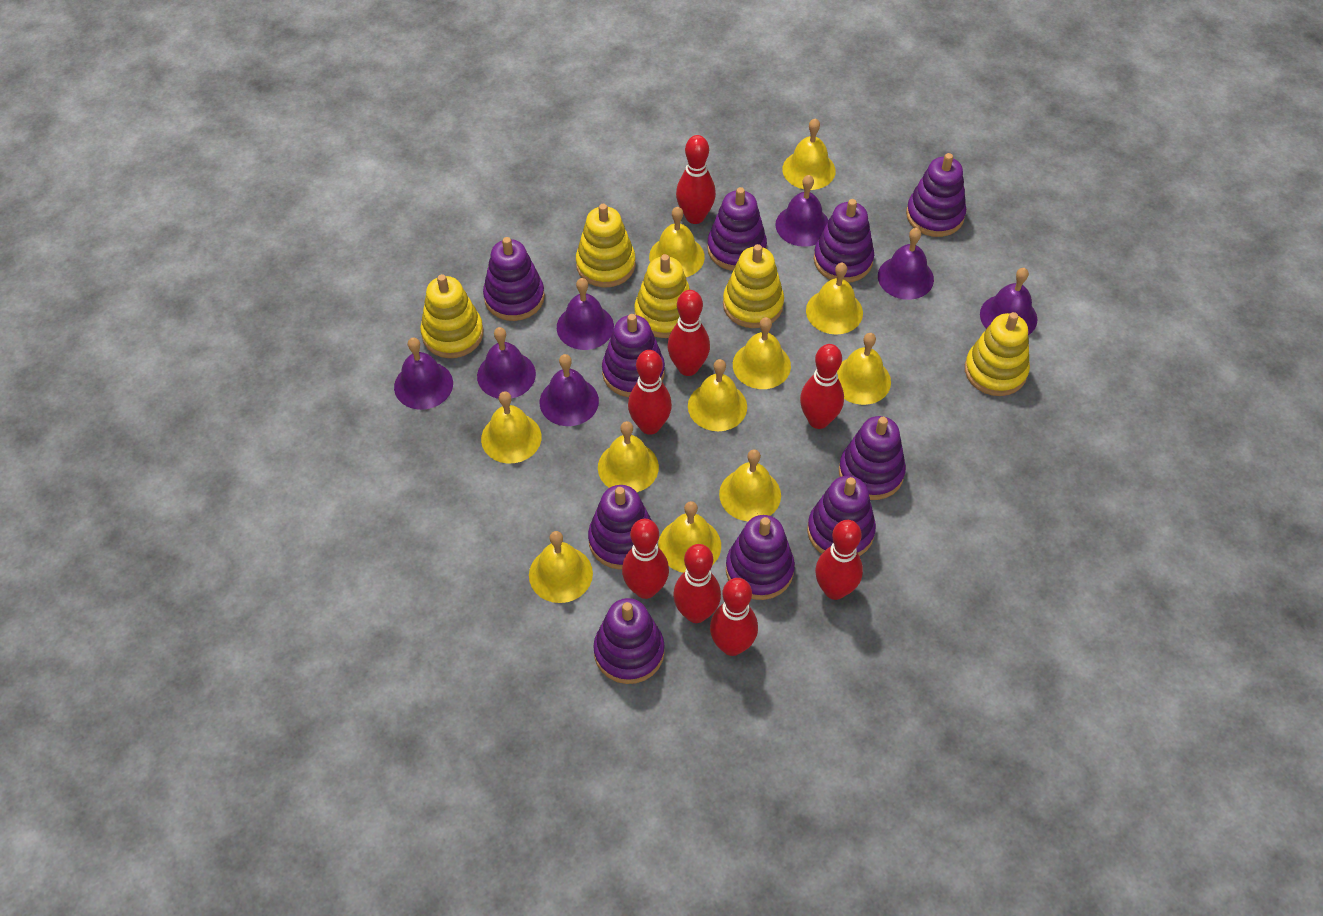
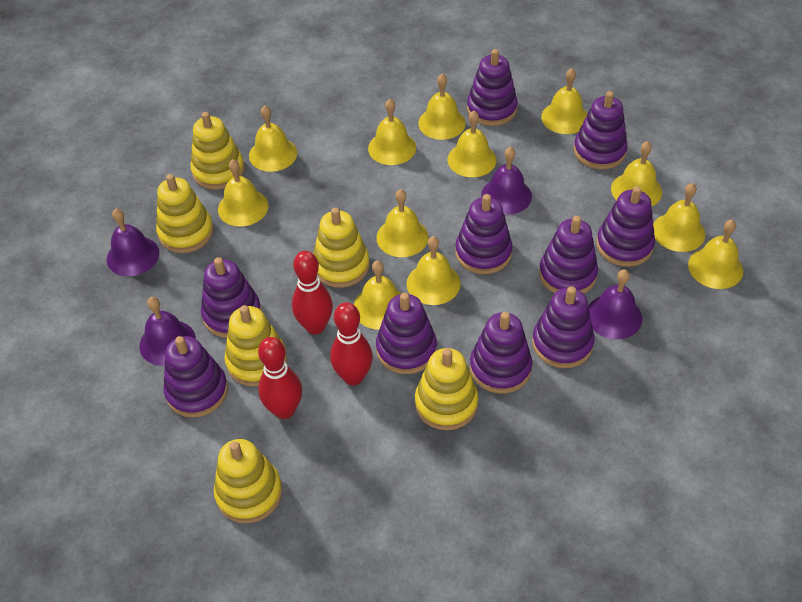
purple bell: 7 -> 4
red bowling pin: 8 -> 3
yellow bell: 11 -> 12
yellow stacking toy: 5 -> 6

